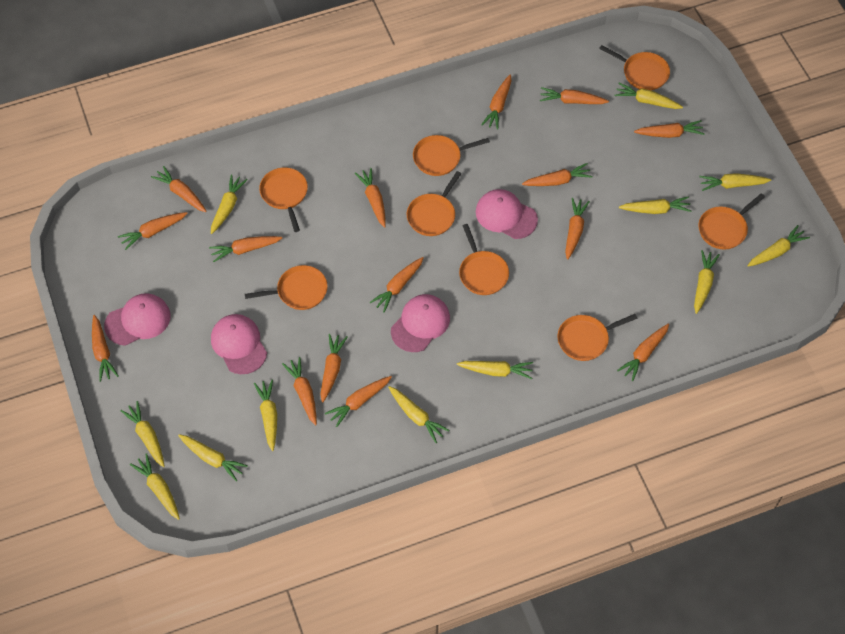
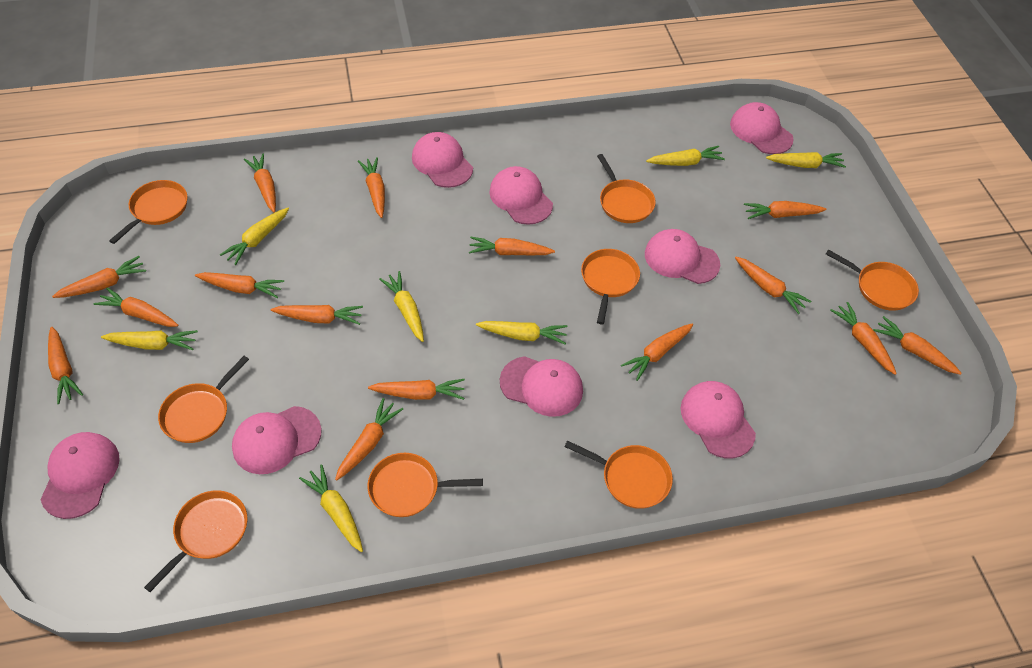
pink cap: 4 -> 8
yellow carrot: 12 -> 7

